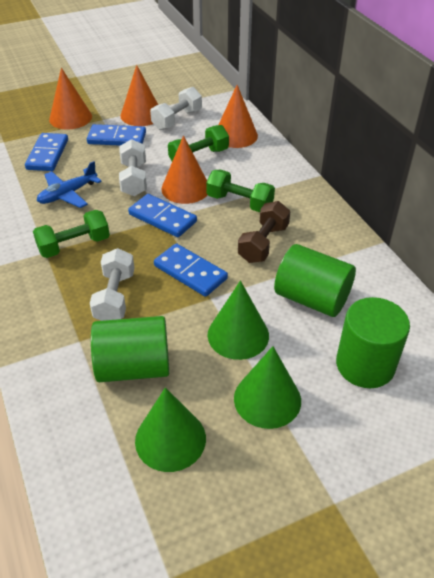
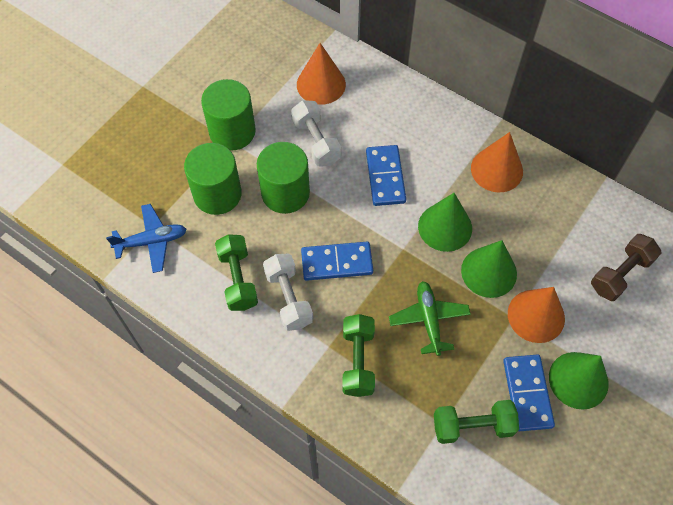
blue domino: 4 -> 3
green plane: 0 -> 1
orange cone: 4 -> 3
white dumbbell: 3 -> 2

